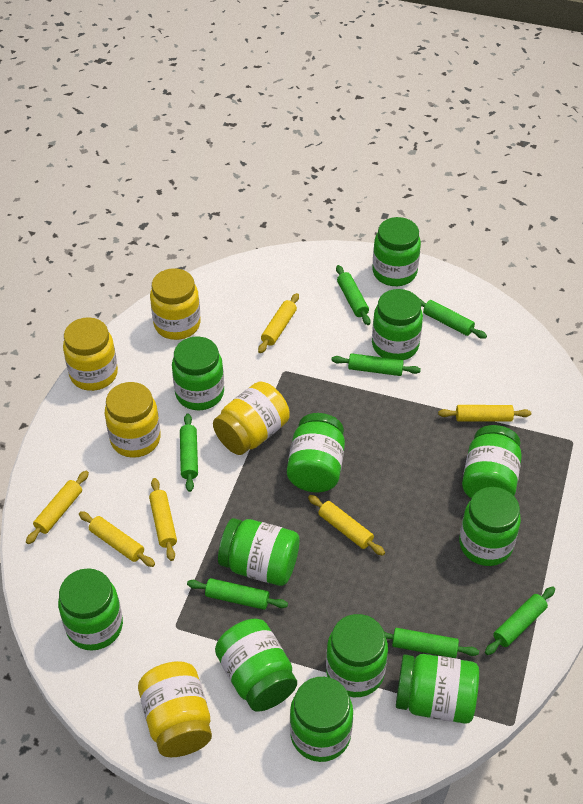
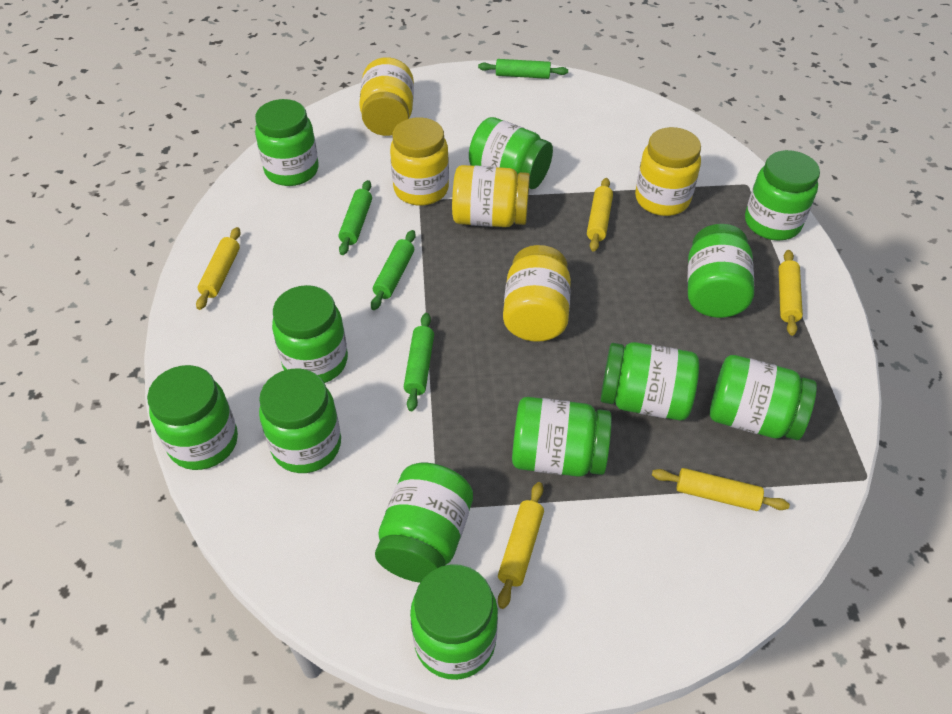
green rolling pin: 7 -> 4
yellow rolling pin: 6 -> 5

